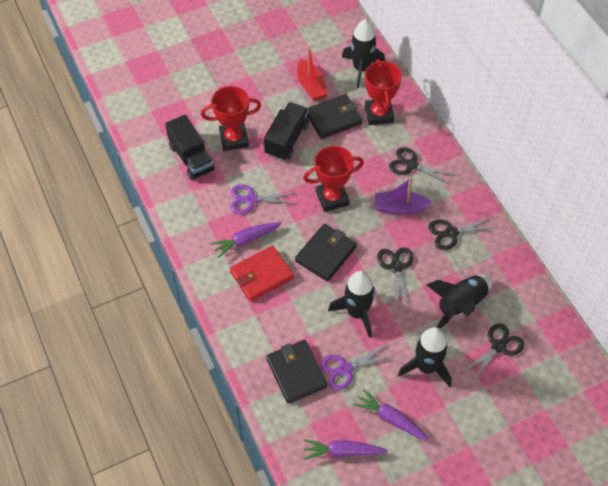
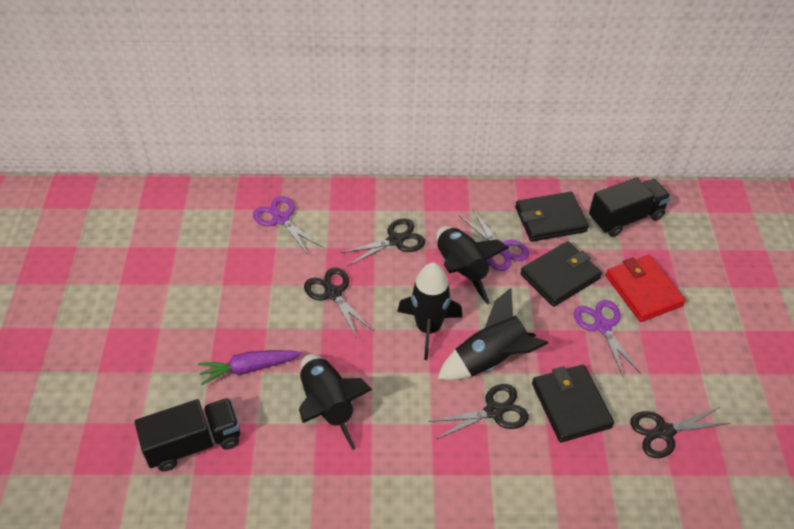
purple boat: 1 -> 0
purple carrot: 3 -> 1
purple scissors: 2 -> 3
red boat: 1 -> 0
red trophy: 3 -> 0

